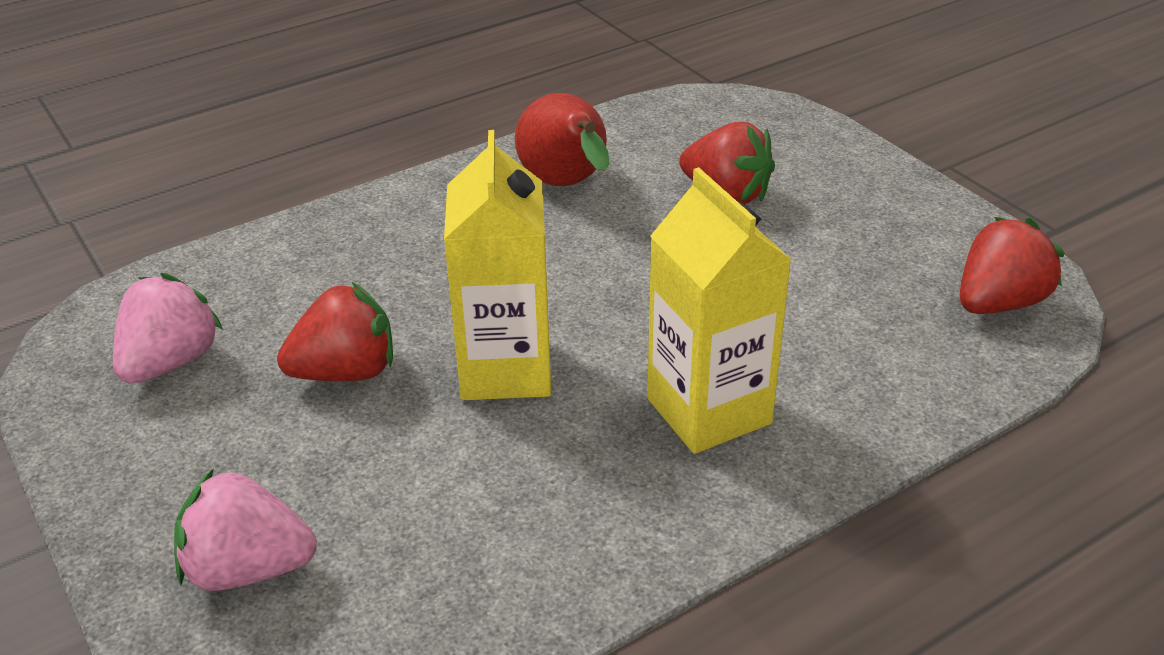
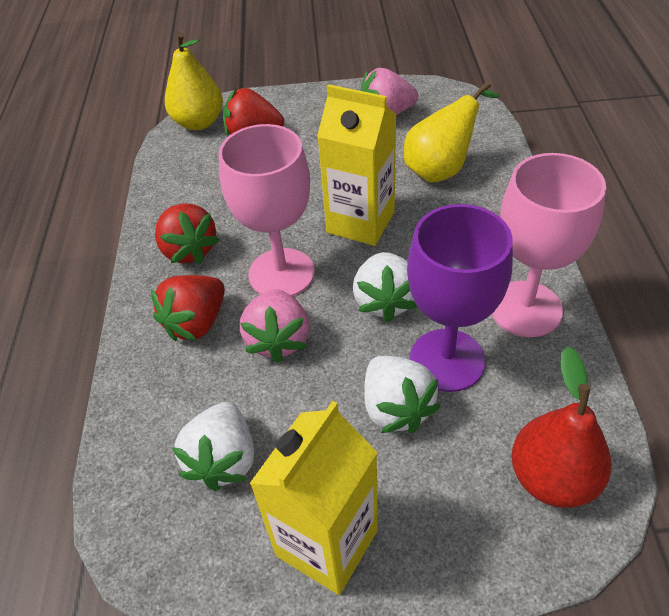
pink goblet: 0 -> 2
purple goblet: 0 -> 1
white strawberry: 0 -> 3
yellow pear: 0 -> 2

